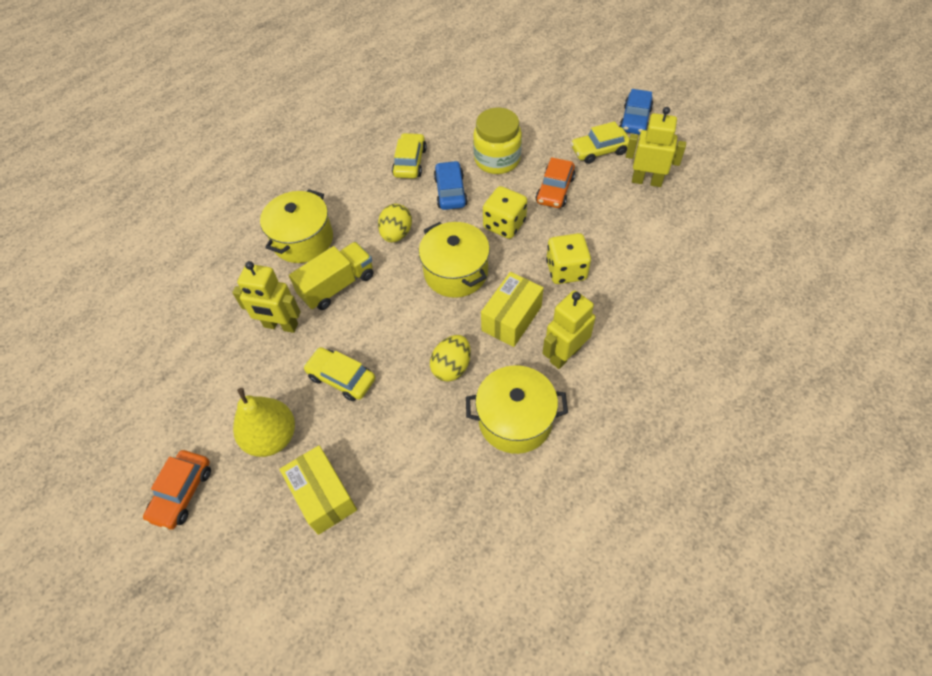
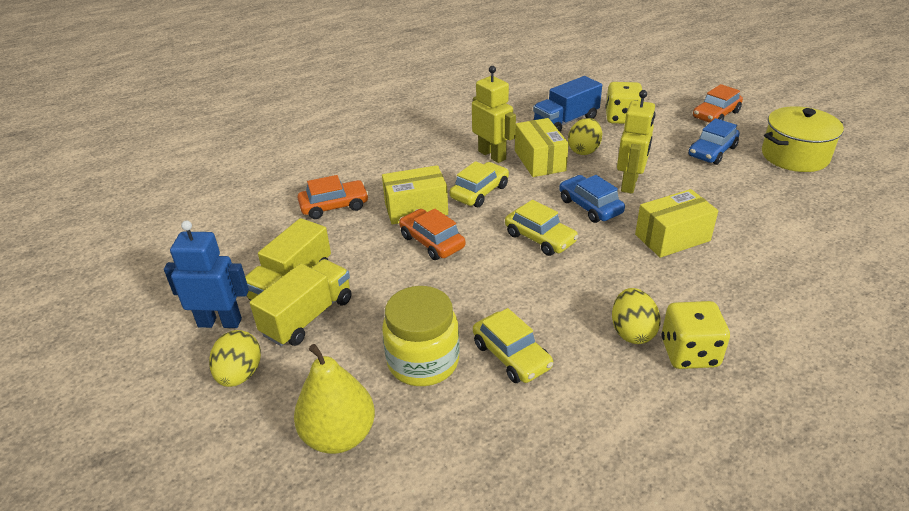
blue robot: 0 -> 1
blue truck: 0 -> 1
orange car: 2 -> 3
yellow box: 2 -> 3
yellow egg: 2 -> 3
yellow pot: 3 -> 1
yellow robot: 3 -> 2
yellow truck: 1 -> 2

